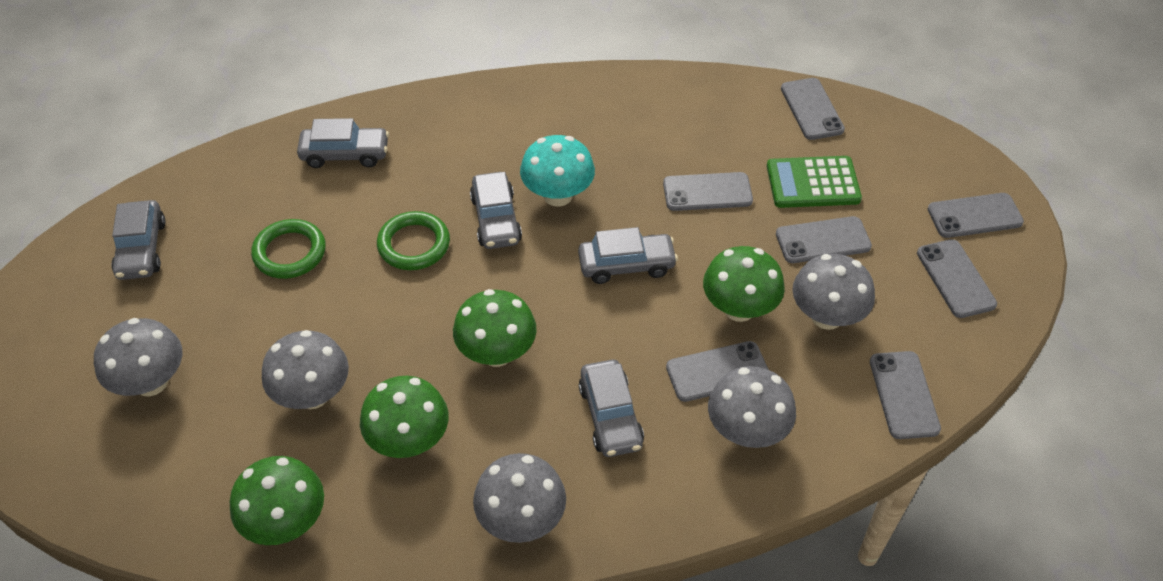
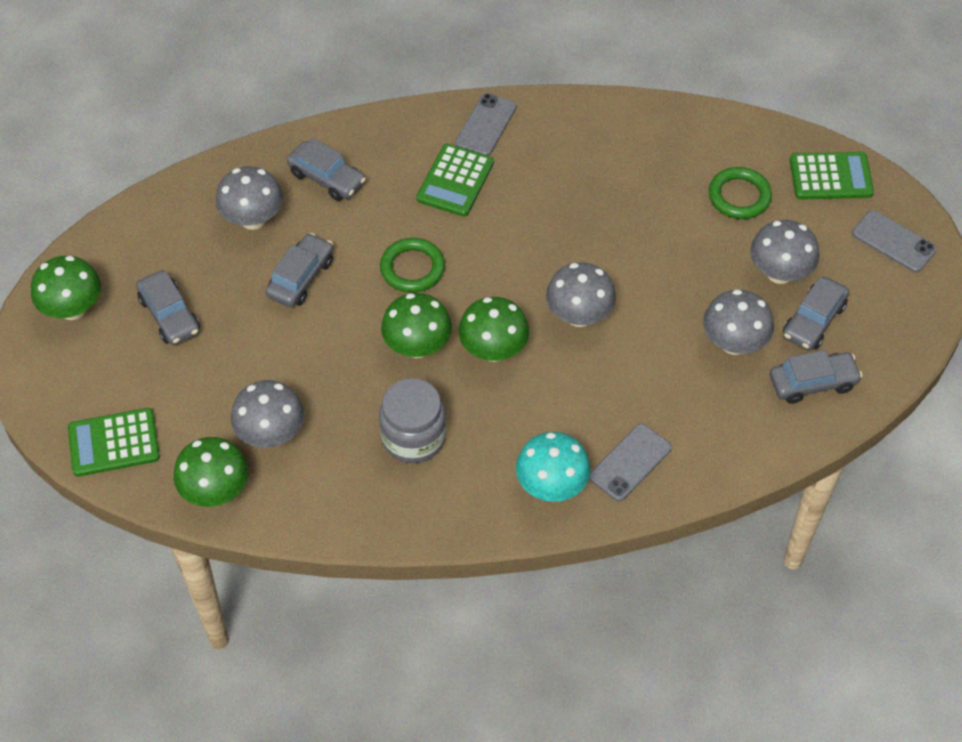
green calculator: 1 -> 3
grey jar: 0 -> 1
grey phone: 7 -> 3

